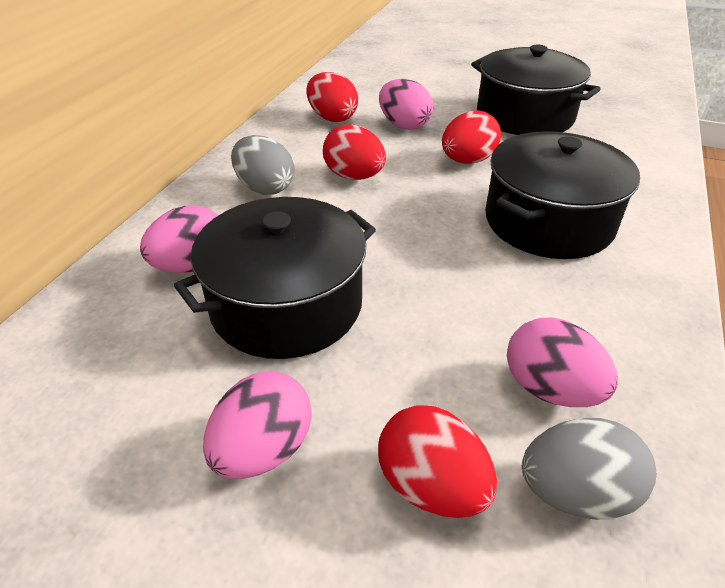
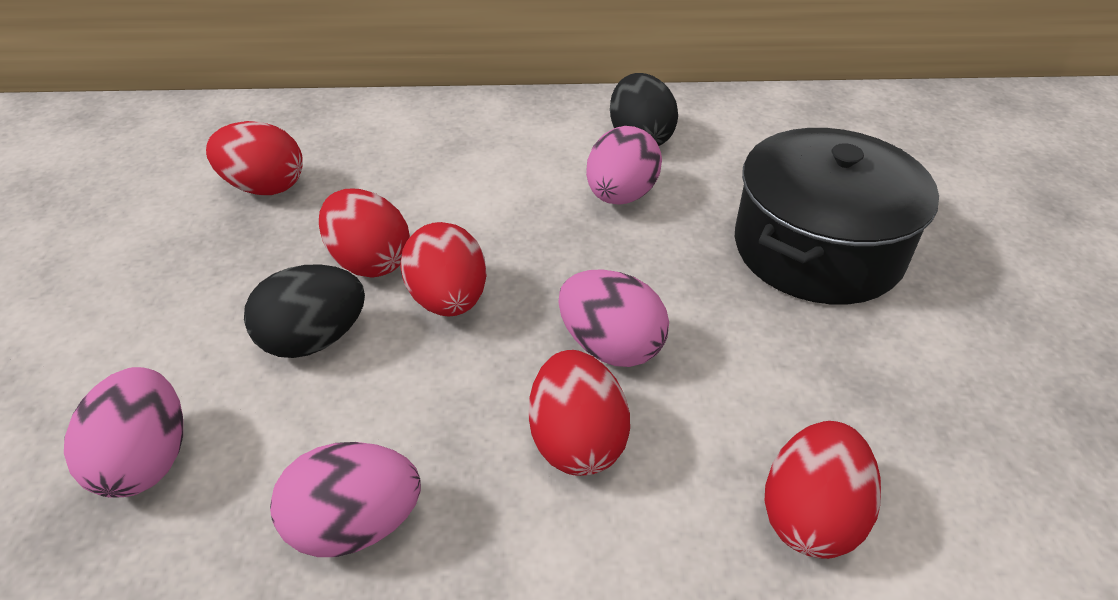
black egg: 0 -> 2
black pot: 3 -> 1
grey egg: 2 -> 0
red egg: 4 -> 5

